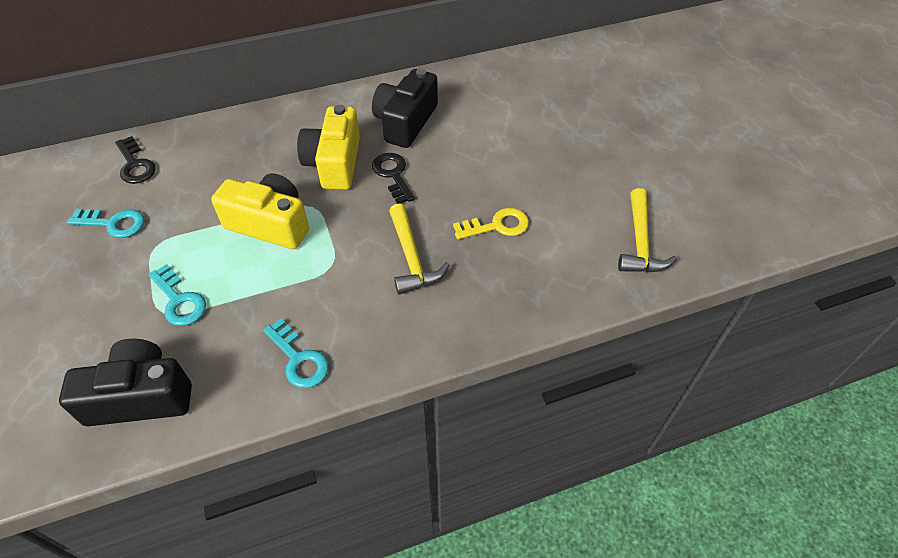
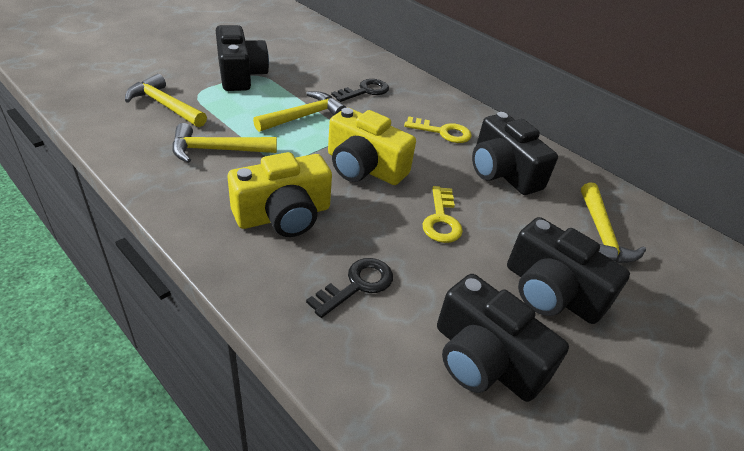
black camera: 2 -> 4
turquoise key: 3 -> 0
yellow hammer: 2 -> 4
yellow key: 1 -> 2

